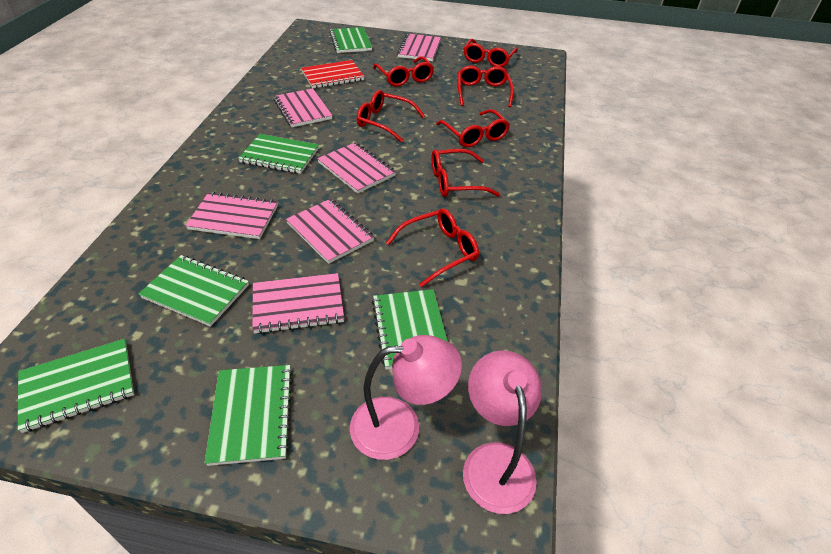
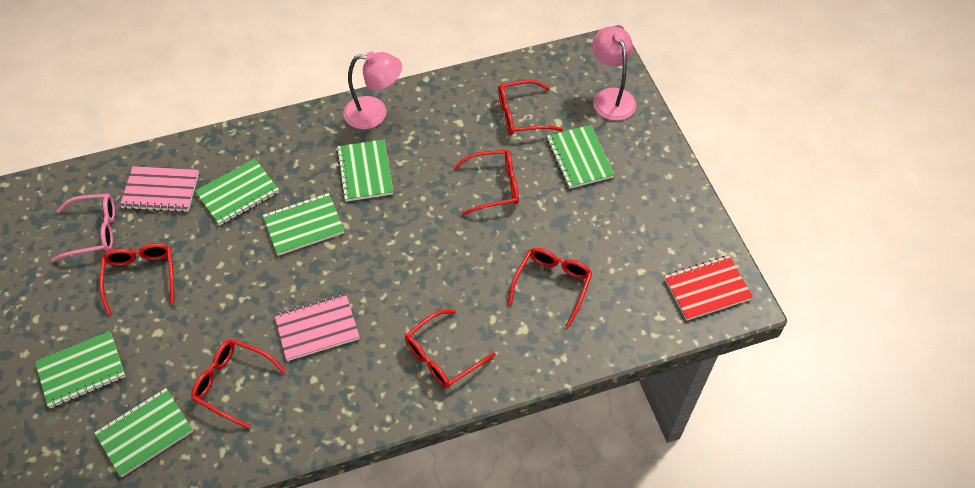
pink glasses: 0 -> 1
pink notebook: 6 -> 2
red glasses: 7 -> 6

